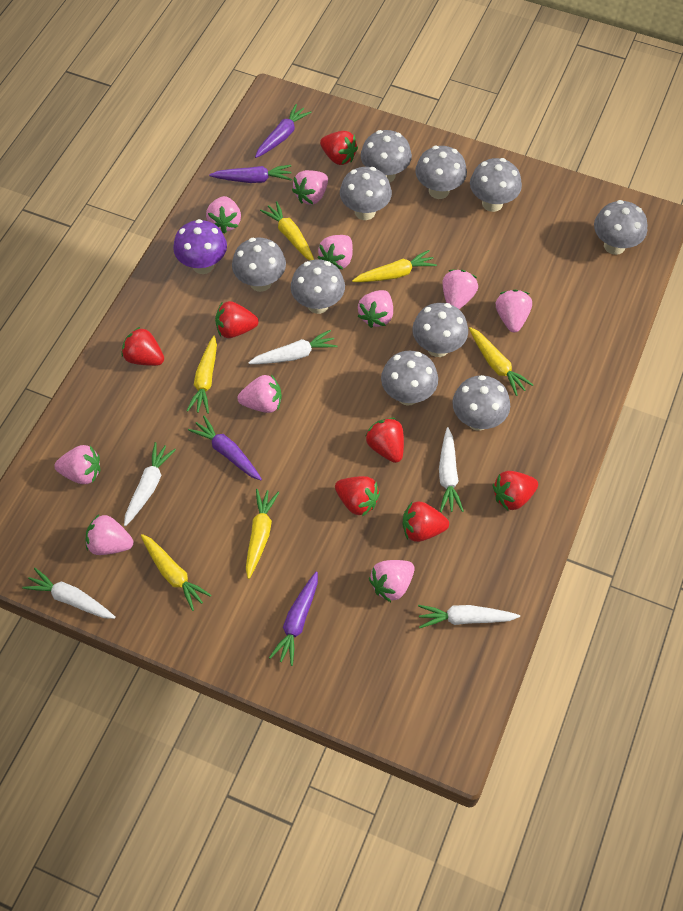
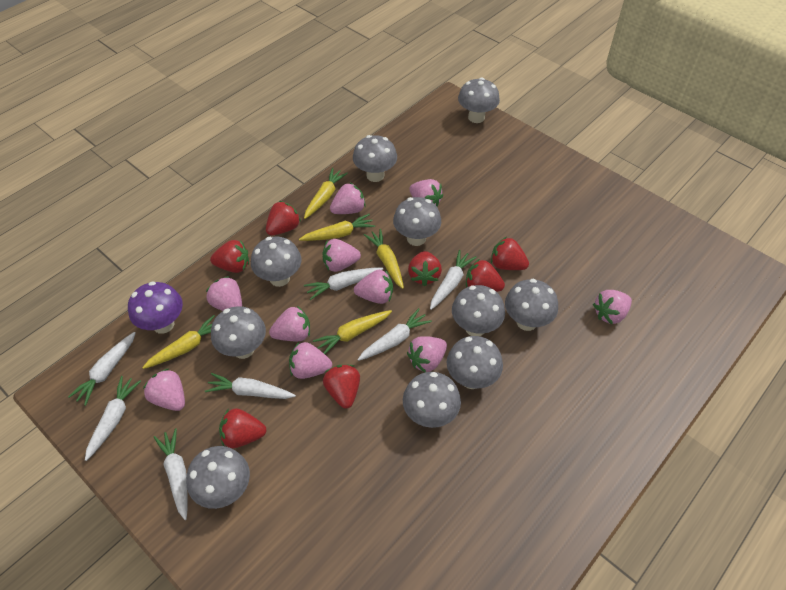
purple carrot: 4 -> 0
white carrot: 5 -> 7
yellow carrot: 6 -> 5

